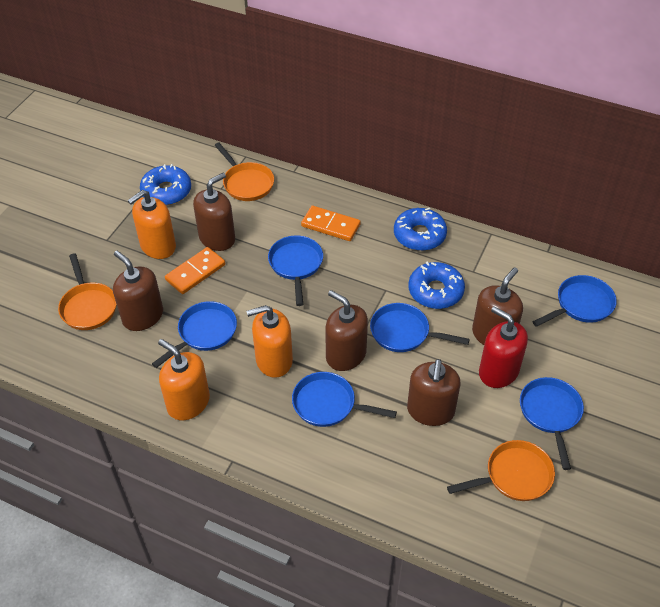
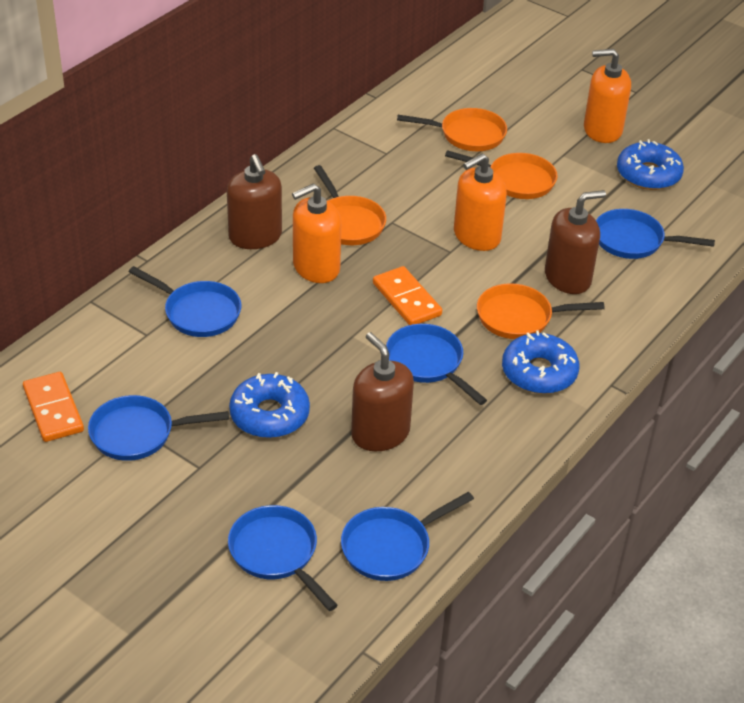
brown soap dispenser: 5 -> 3
orange pan: 3 -> 4
red soap dispenser: 1 -> 0

